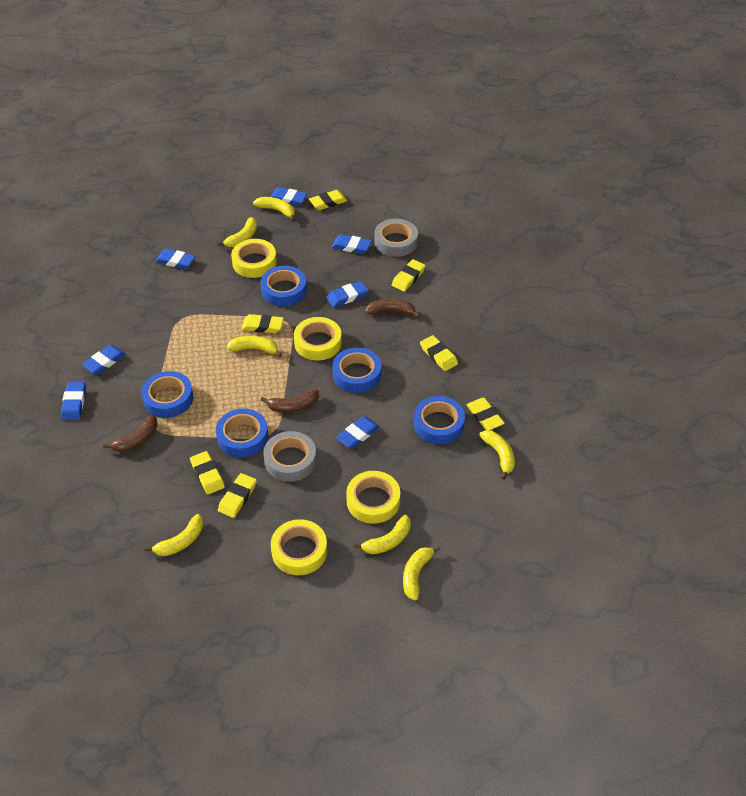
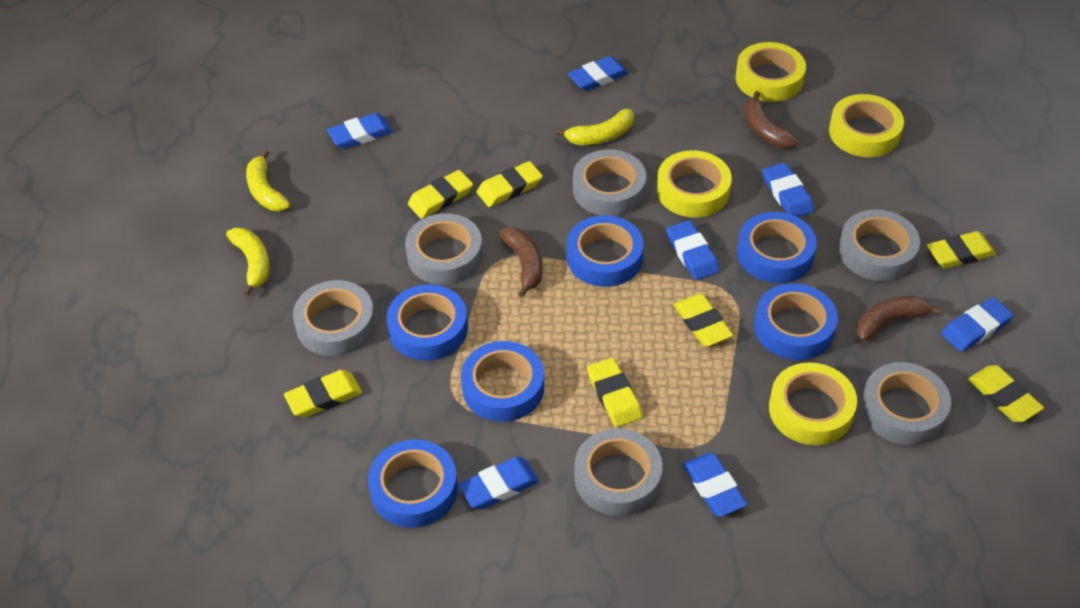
blue tape: 5 -> 6
grey tape: 2 -> 6
yellow banana: 7 -> 3

